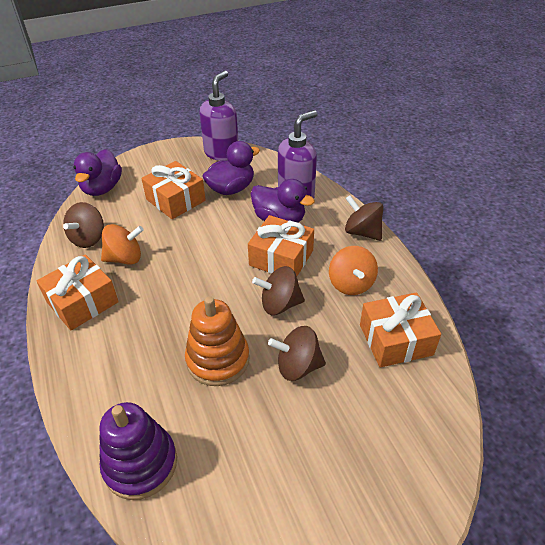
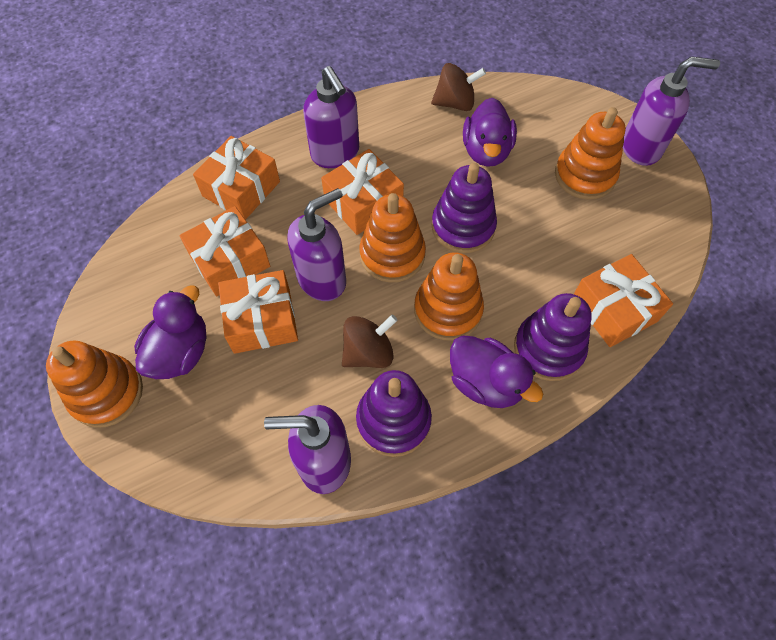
brown spinning top: 4 -> 2
orange gift: 4 -> 5
orange spinning top: 2 -> 0
orange stacking toy: 1 -> 4
purple soap dispenser: 2 -> 4
purple stacking toy: 1 -> 3

